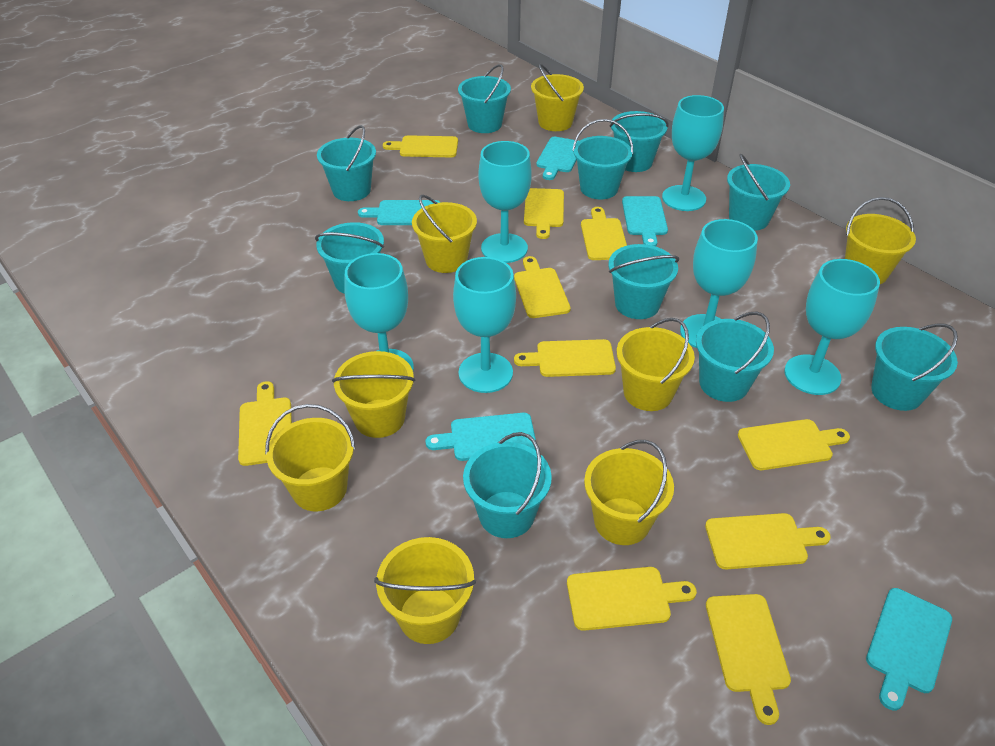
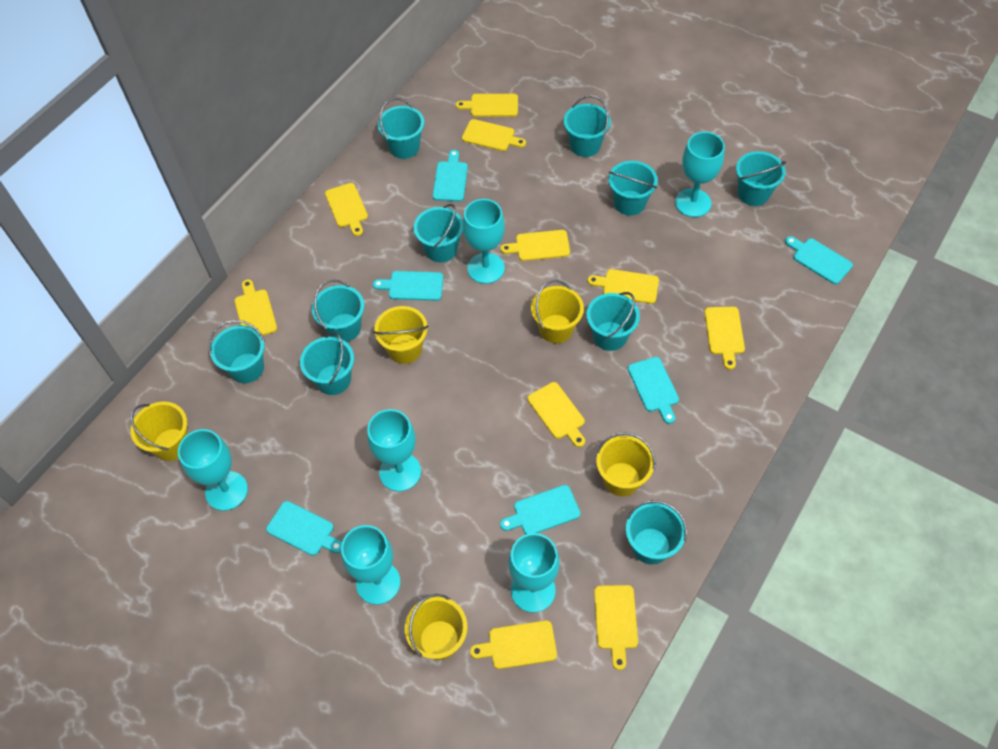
turquoise cutting board: 5 -> 6
yellow bucket: 8 -> 5

